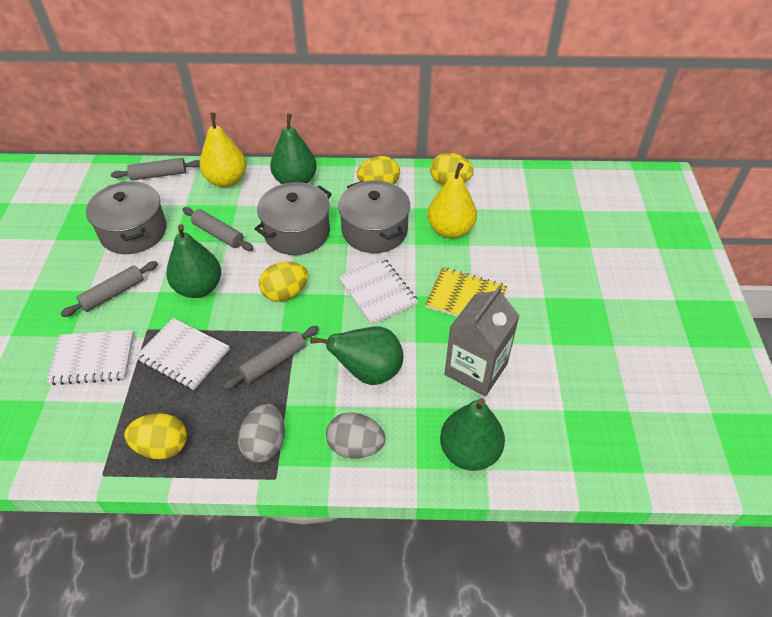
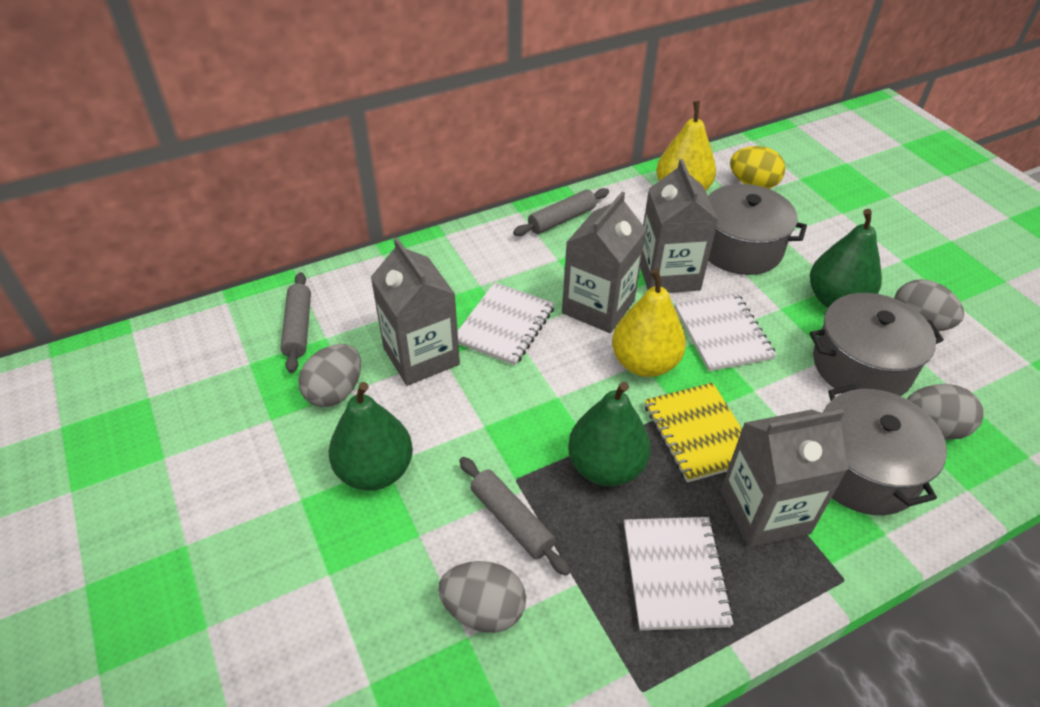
green pear: 4 -> 3
grey carton: 1 -> 4
grey egg: 2 -> 4
grey rolling pin: 4 -> 3
yellow egg: 4 -> 1

